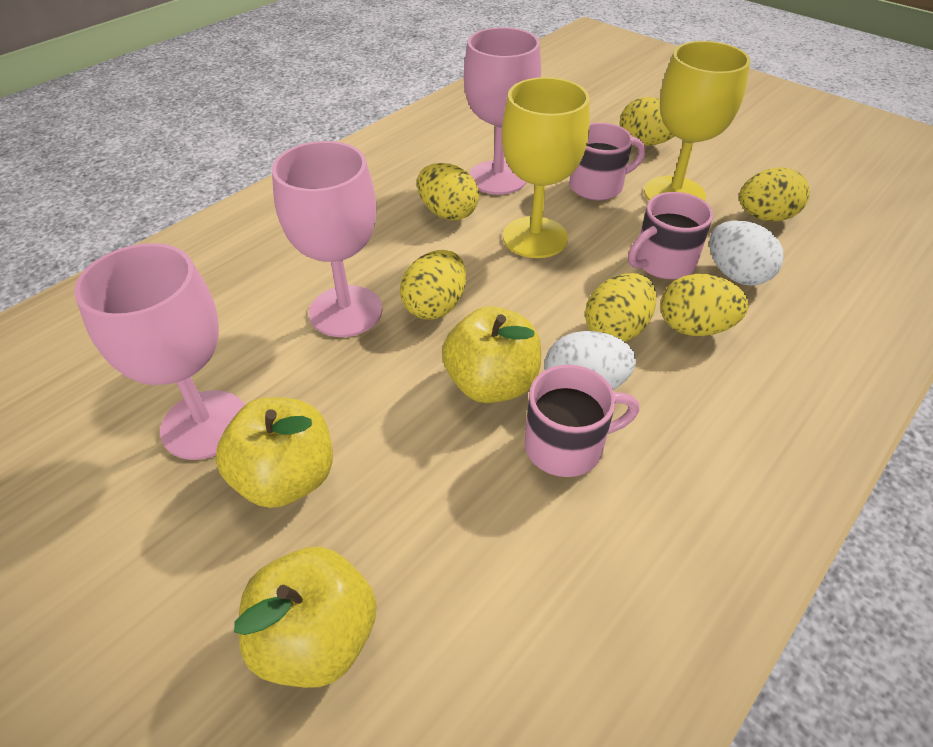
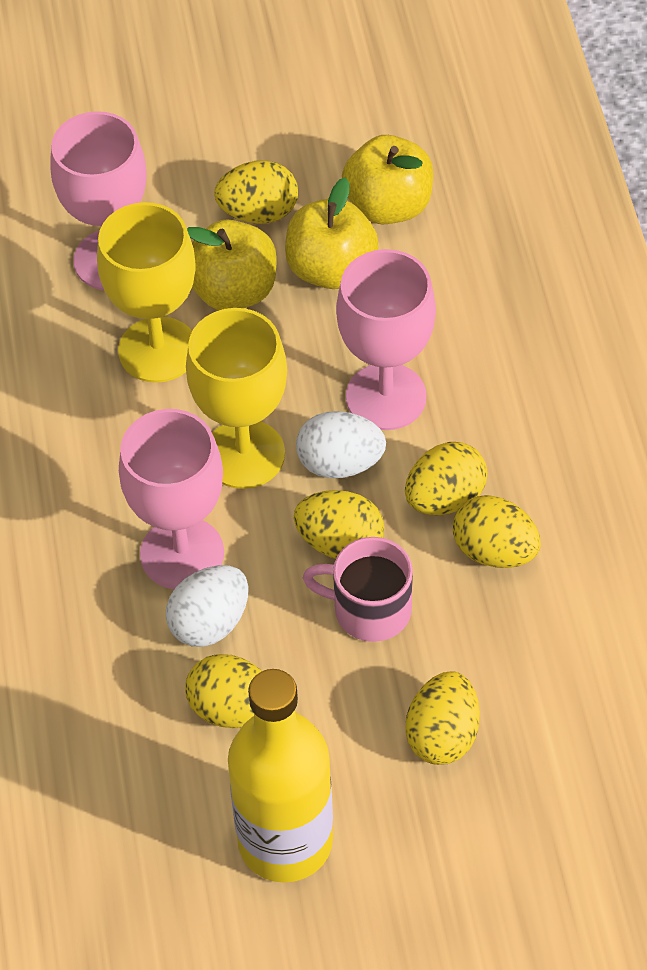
pink mug: 3 -> 1
yellow bottle: 0 -> 1

